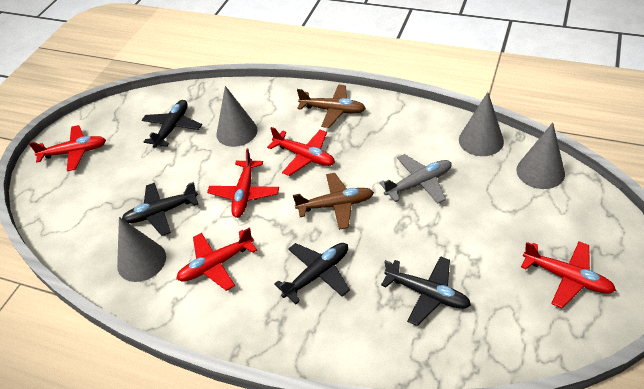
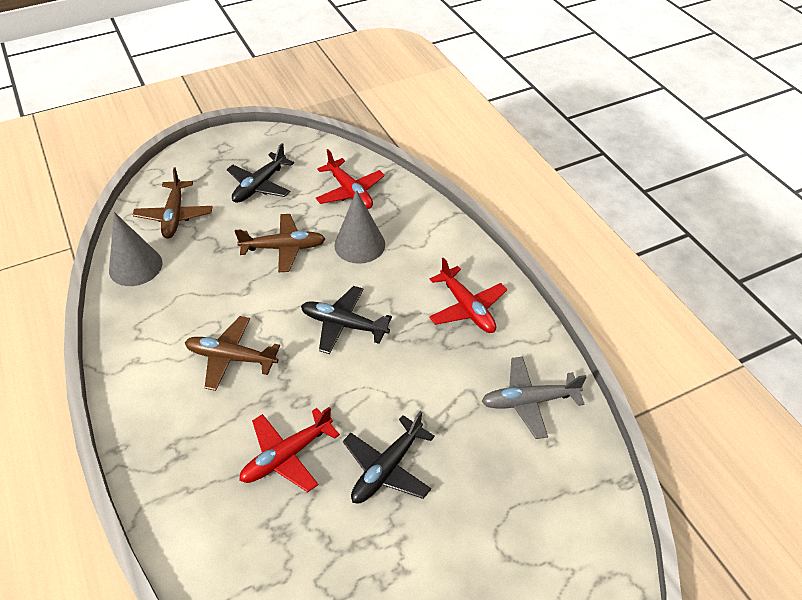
black plane: 4 -> 3
brown plane: 2 -> 3
grey cone: 4 -> 2
red plane: 5 -> 3

